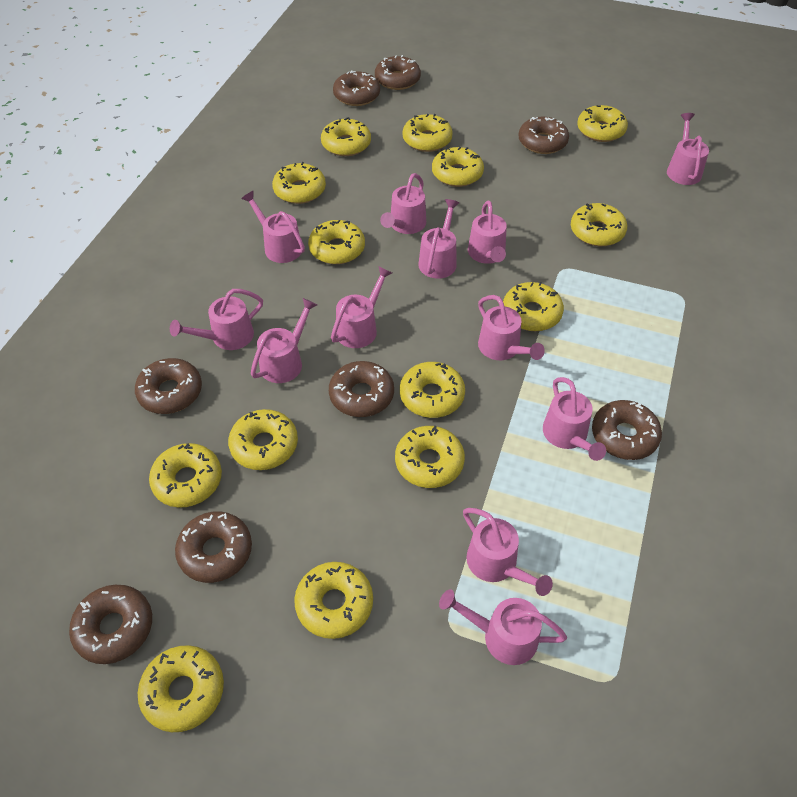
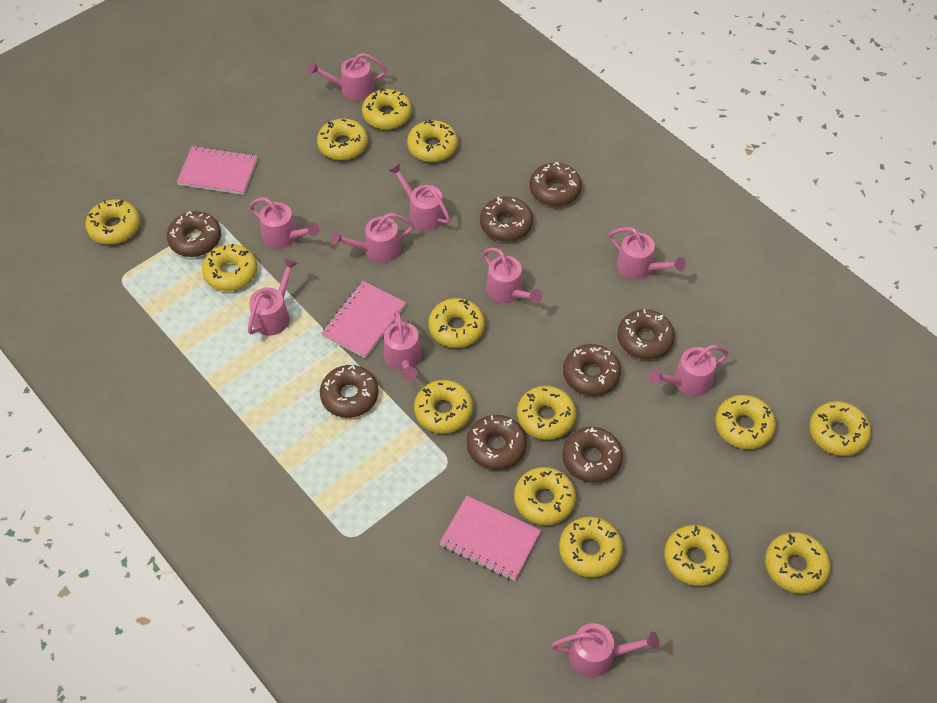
pink notebook: 0 -> 3
pink watering can: 12 -> 10

